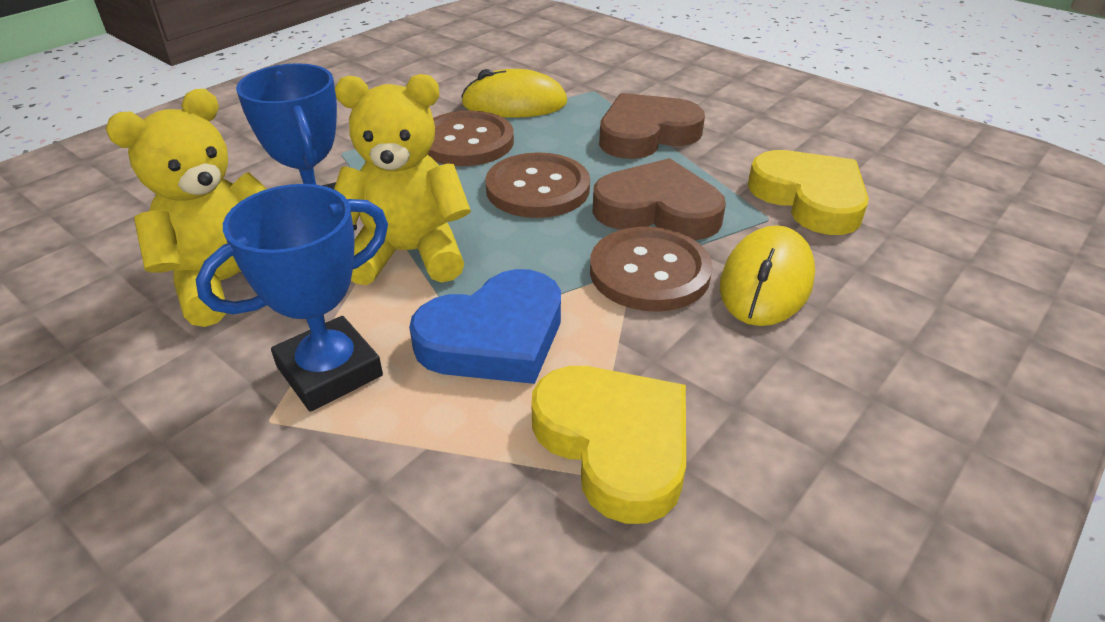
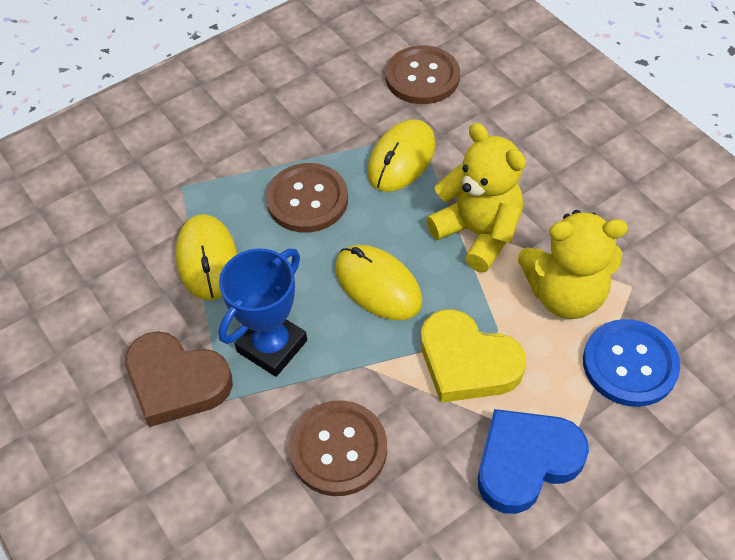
blue button: 0 -> 1
blue trophy: 2 -> 1
brown heart: 2 -> 1
yellow heart: 2 -> 1
yellow mouse: 2 -> 3

